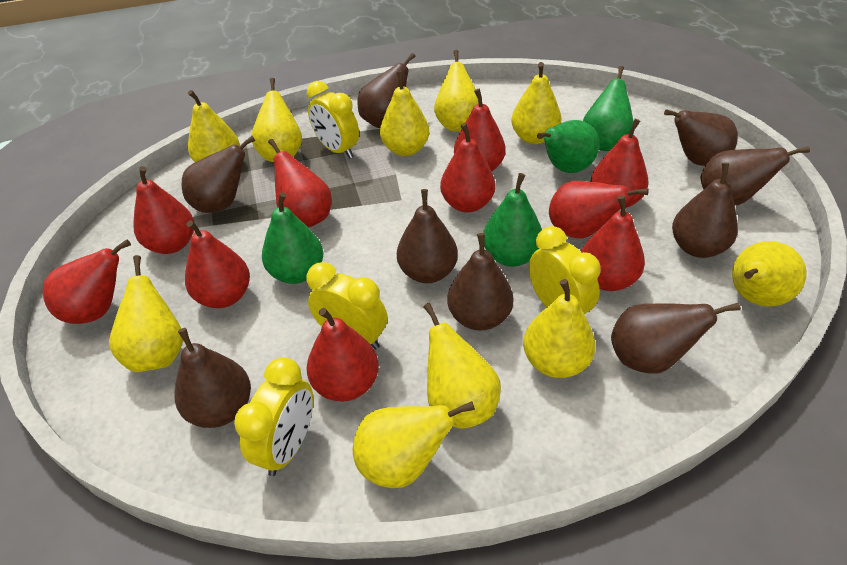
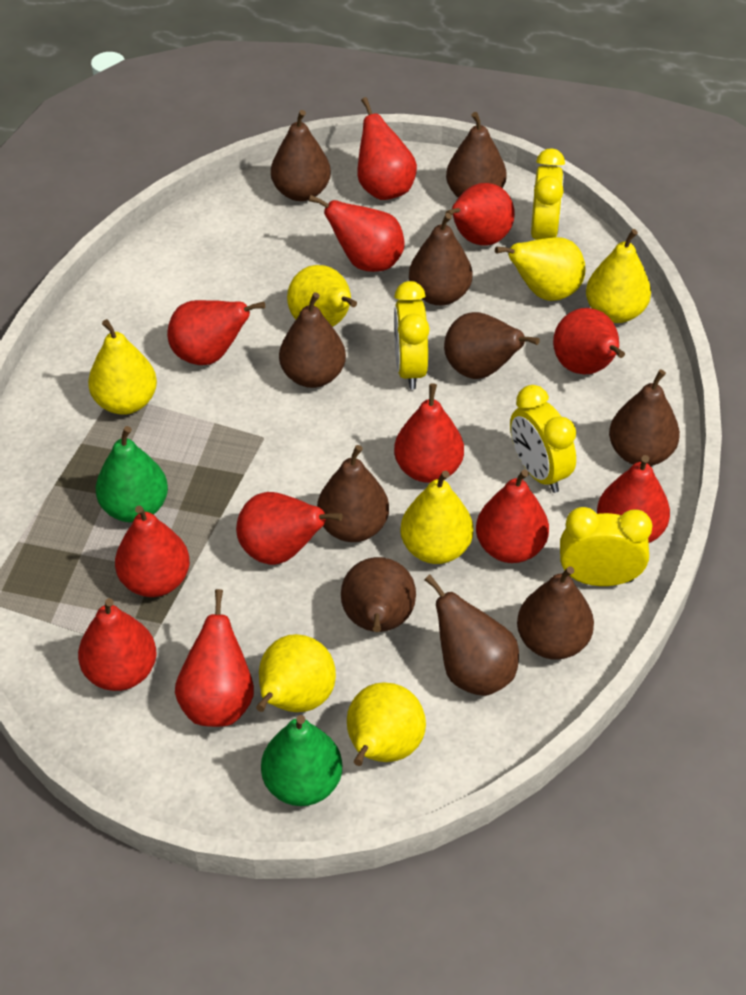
brown pear: 9 -> 10
green pear: 4 -> 2
red pear: 10 -> 12
yellow pear: 10 -> 7

